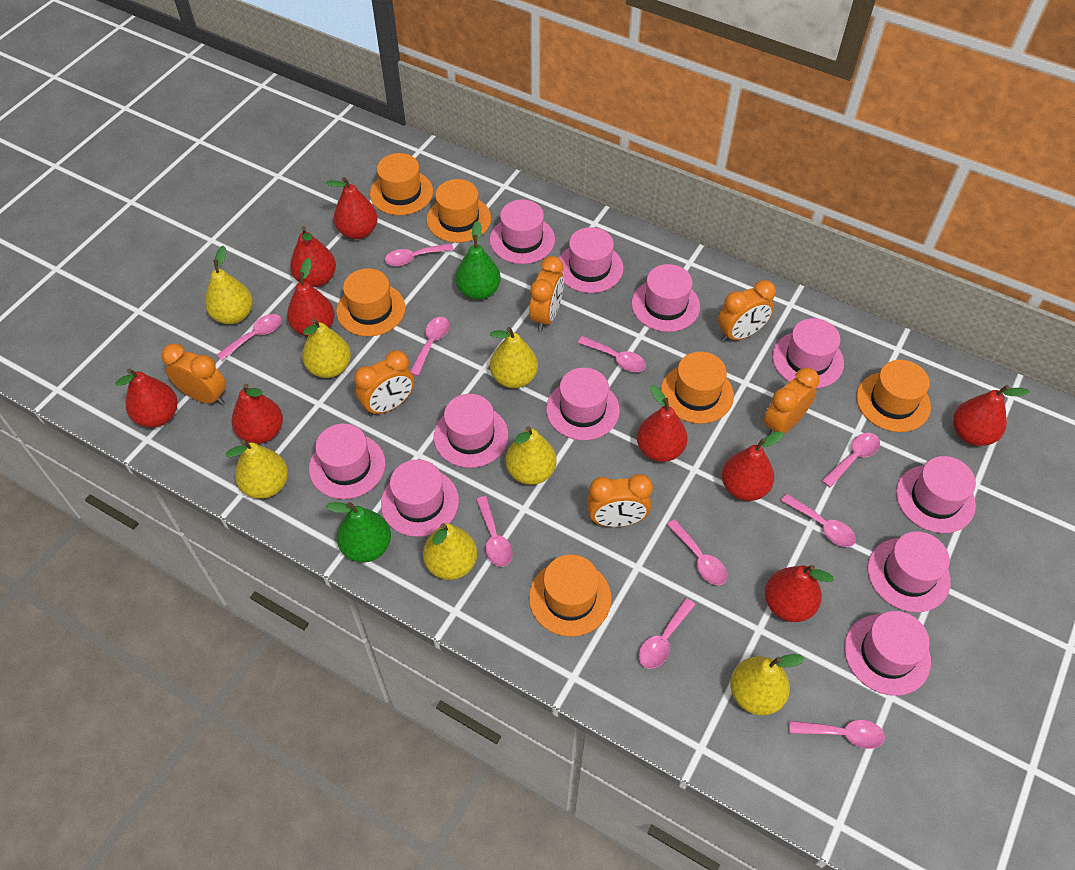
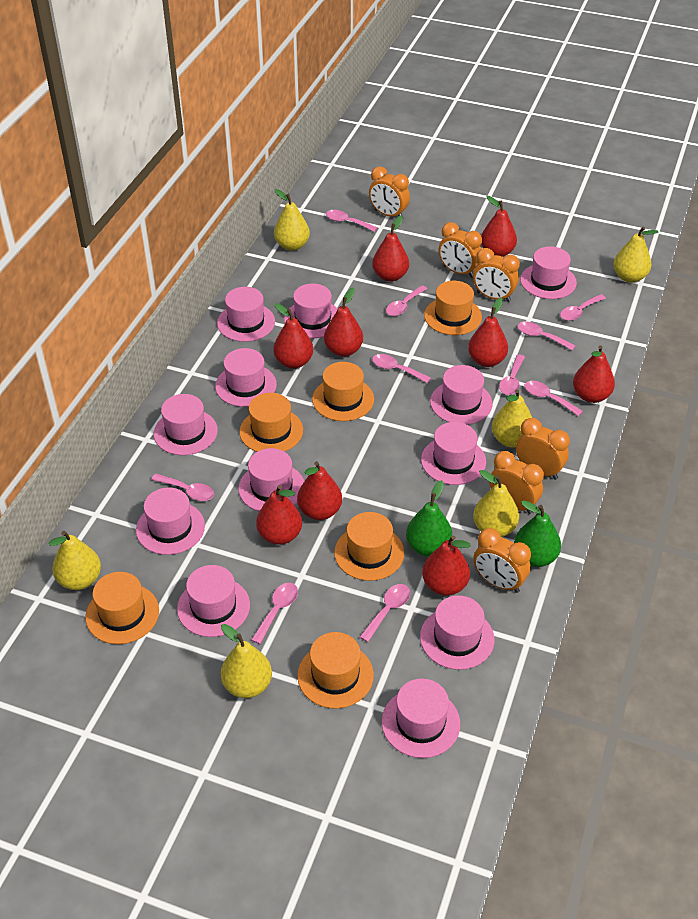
pink hat: 11 -> 12
yellow pear: 7 -> 6

